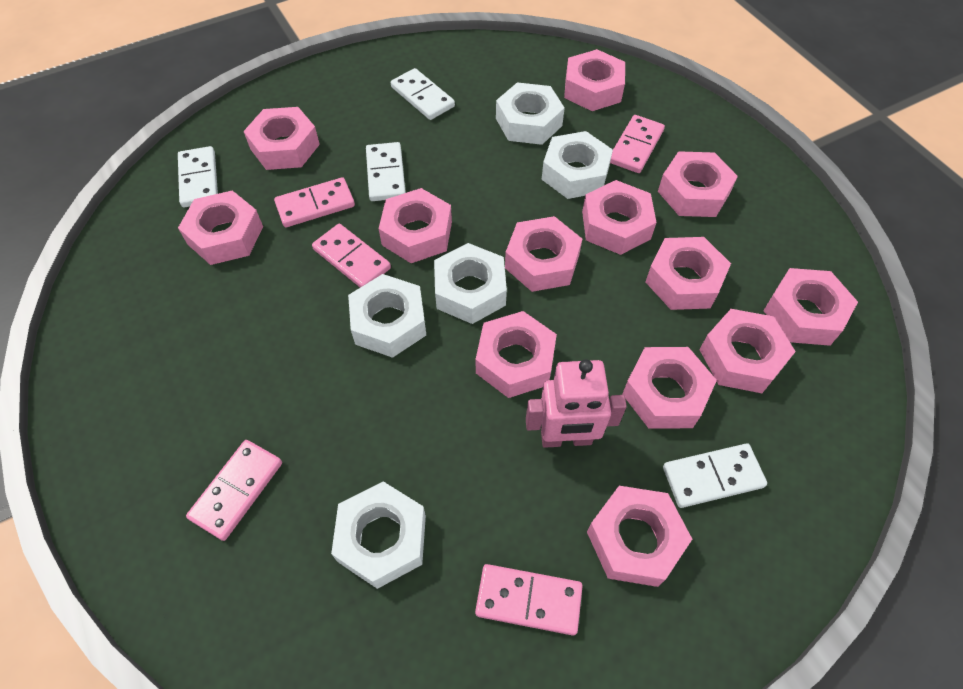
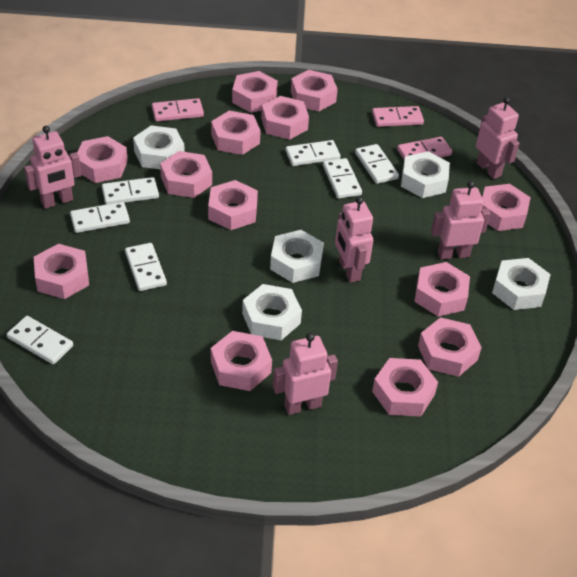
pink domino: 5 -> 3
pink robot: 1 -> 5
white domino: 4 -> 7

